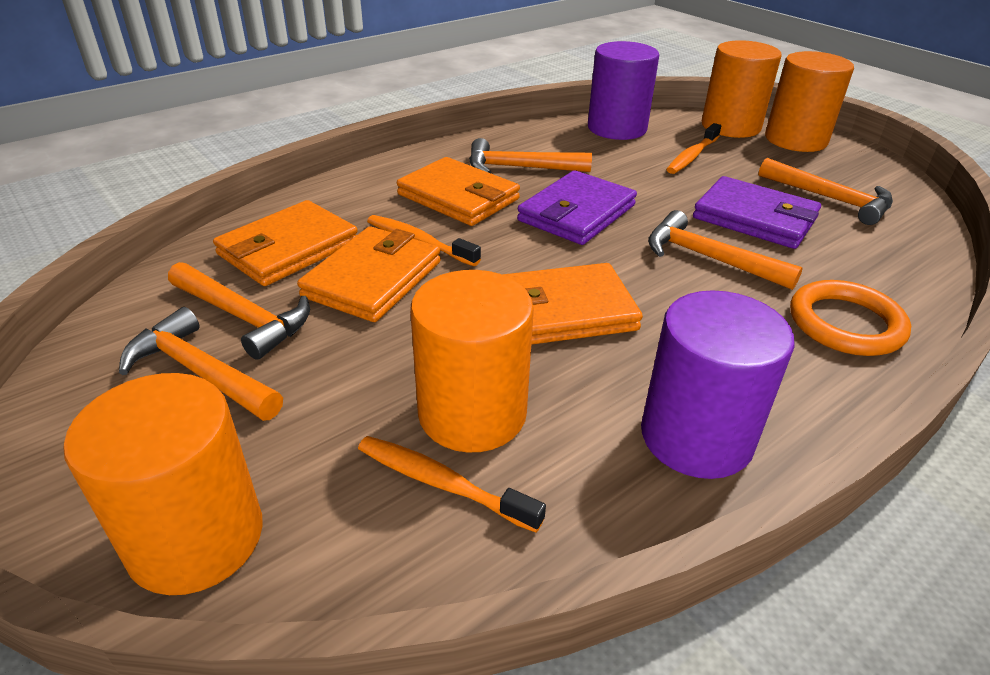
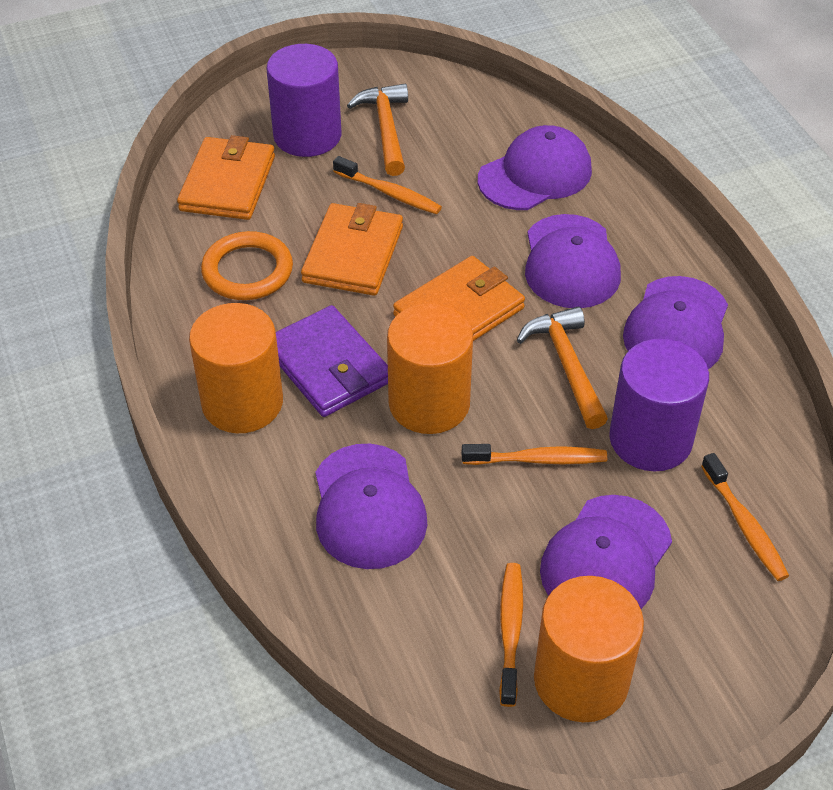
orange cylinder: 4 -> 3
orange hammer: 5 -> 2
orange toothbrush: 3 -> 4
orange wallet: 4 -> 3
purple cap: 0 -> 5
purple wallet: 2 -> 1

